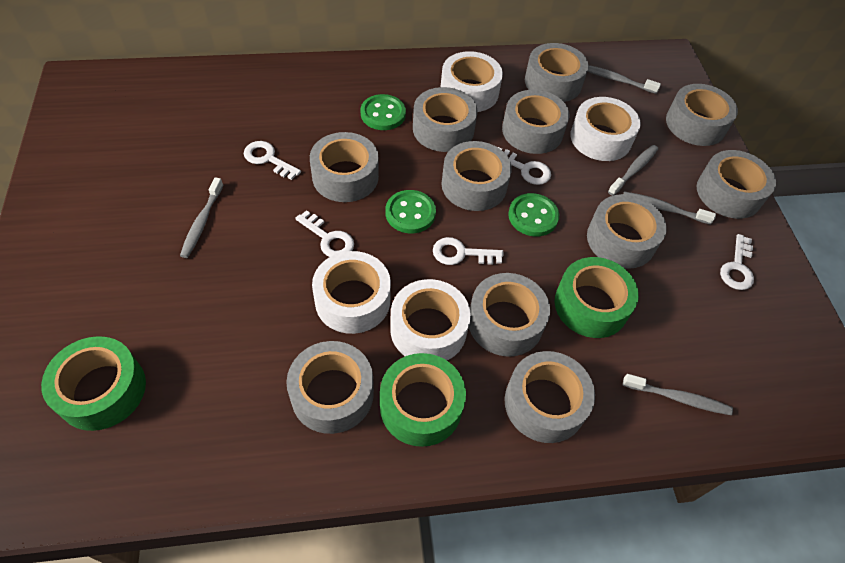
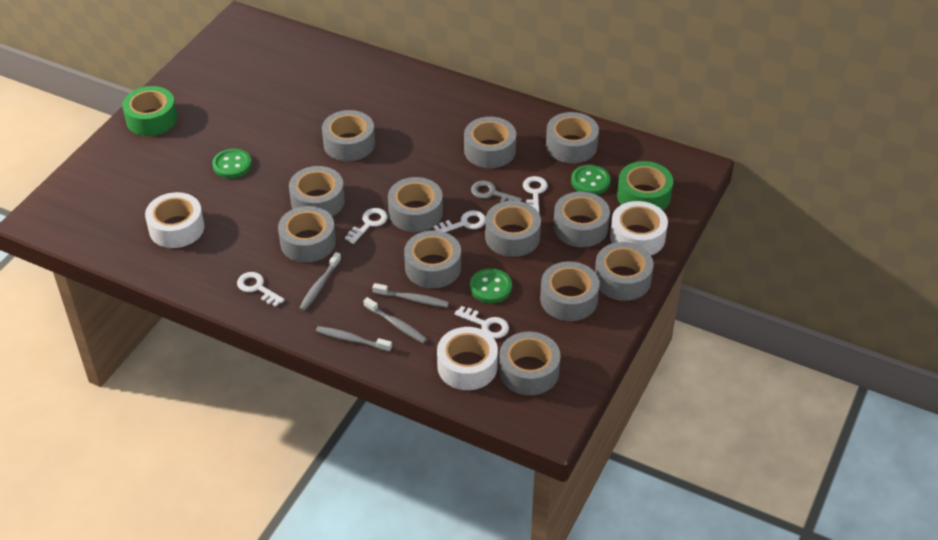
green tape: 3 -> 2
grey key: 0 -> 1
grey tape: 11 -> 12
grey toothbrush: 5 -> 4
white tape: 4 -> 3

